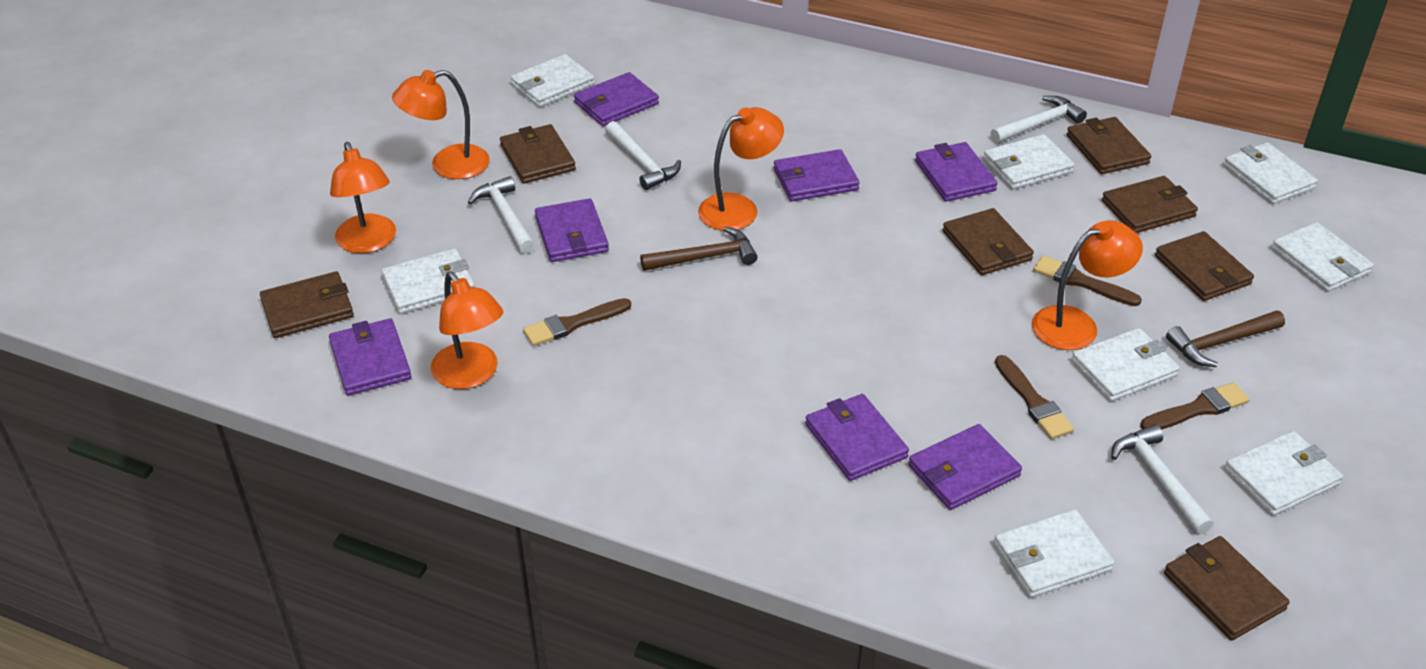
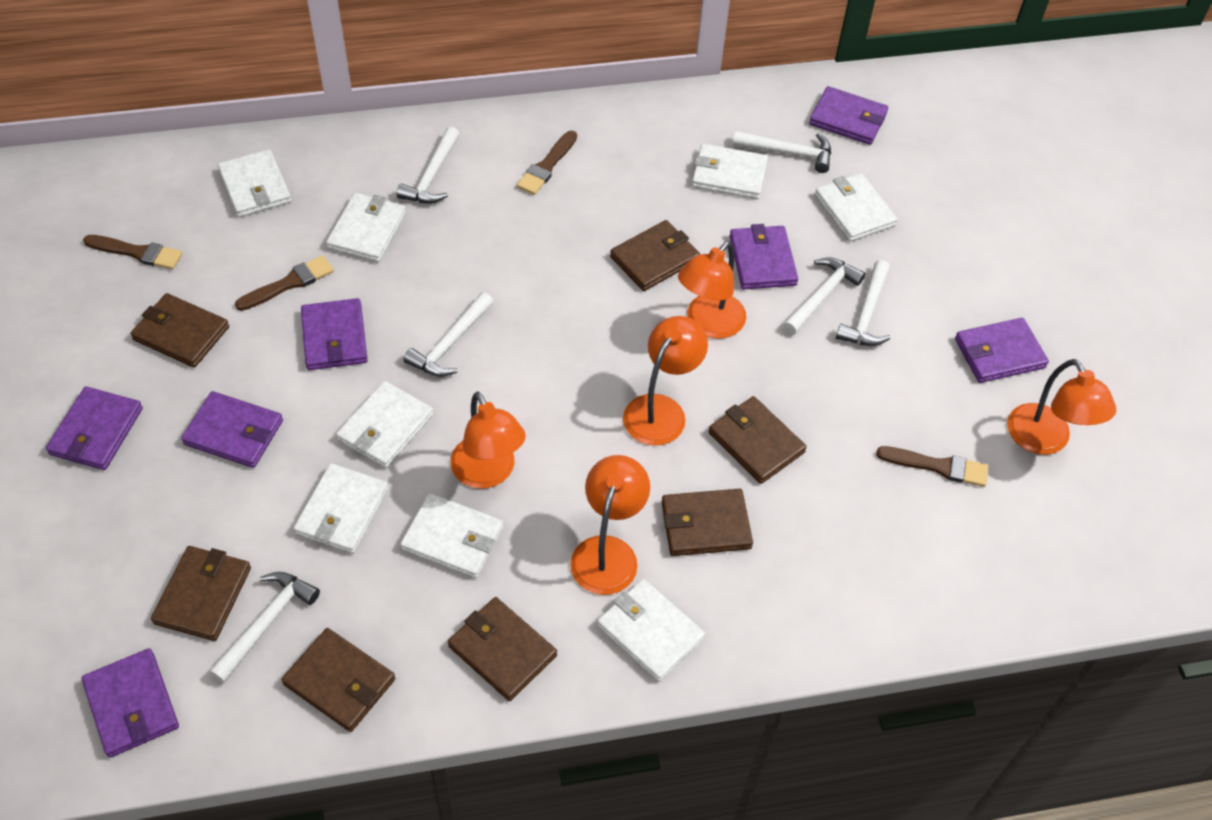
brown hammer: 2 -> 0
white hammer: 4 -> 6

